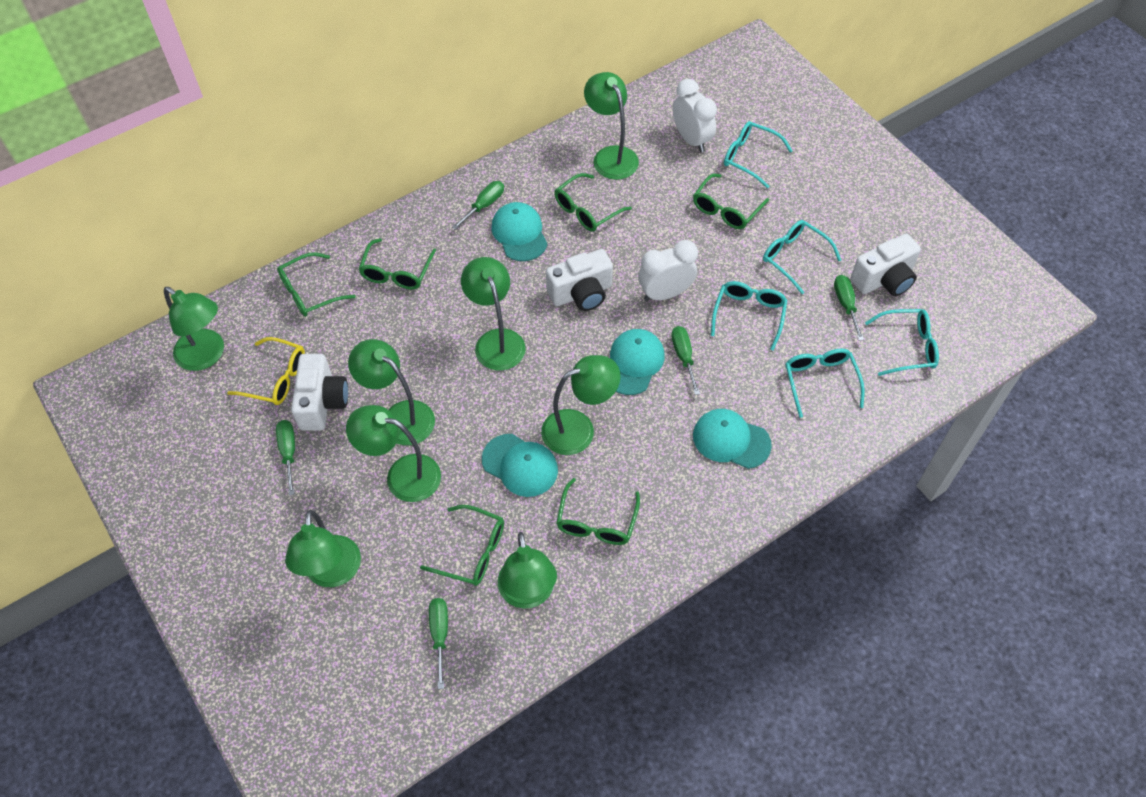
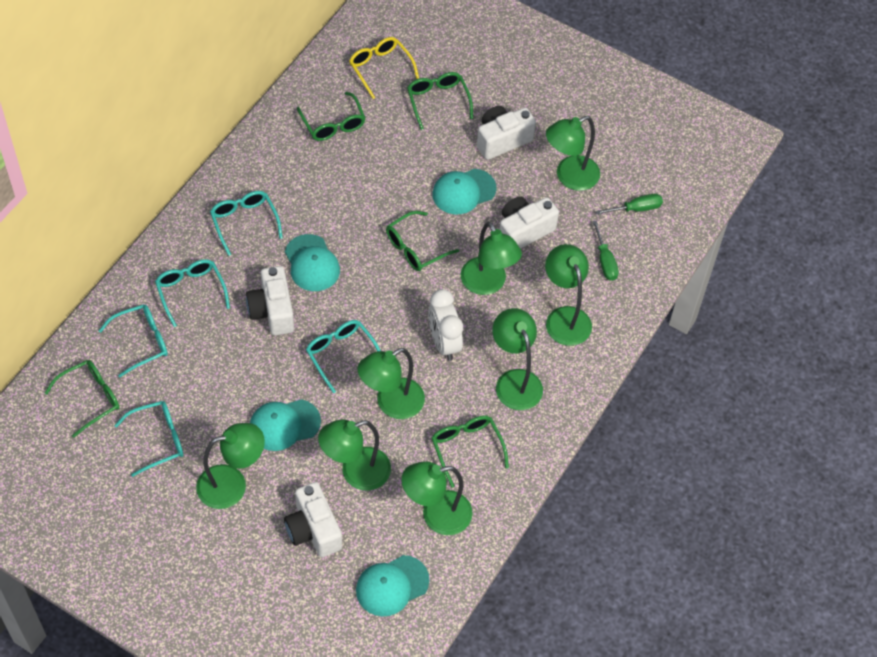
green glasses: 6 -> 5
green screwdriver: 5 -> 2
white camera: 3 -> 4
white clock: 2 -> 1

